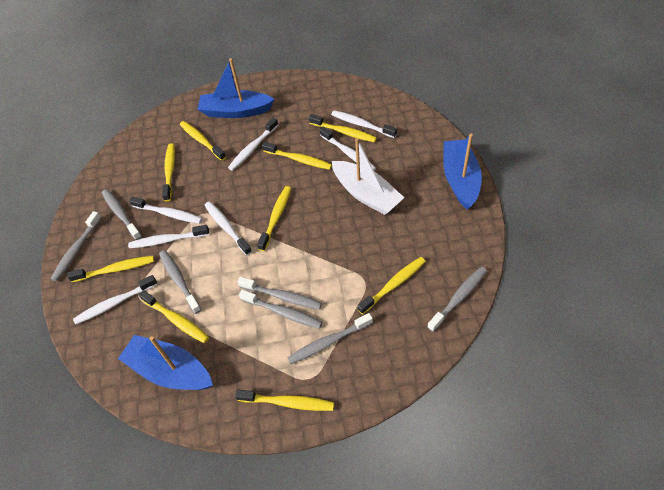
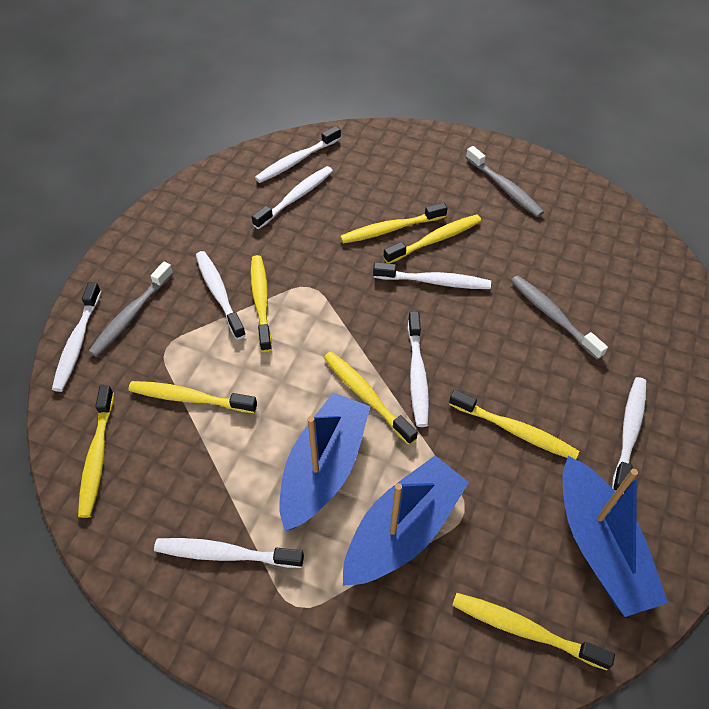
grey toothbrush: 7 -> 3
white boat: 1 -> 0
white toothbrush: 7 -> 8
yellow toothbrush: 9 -> 8

